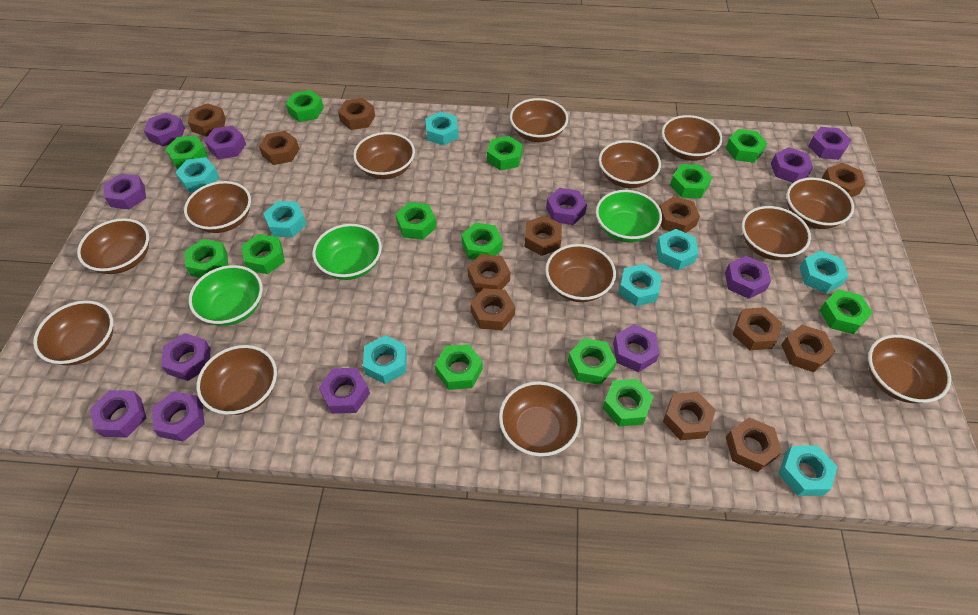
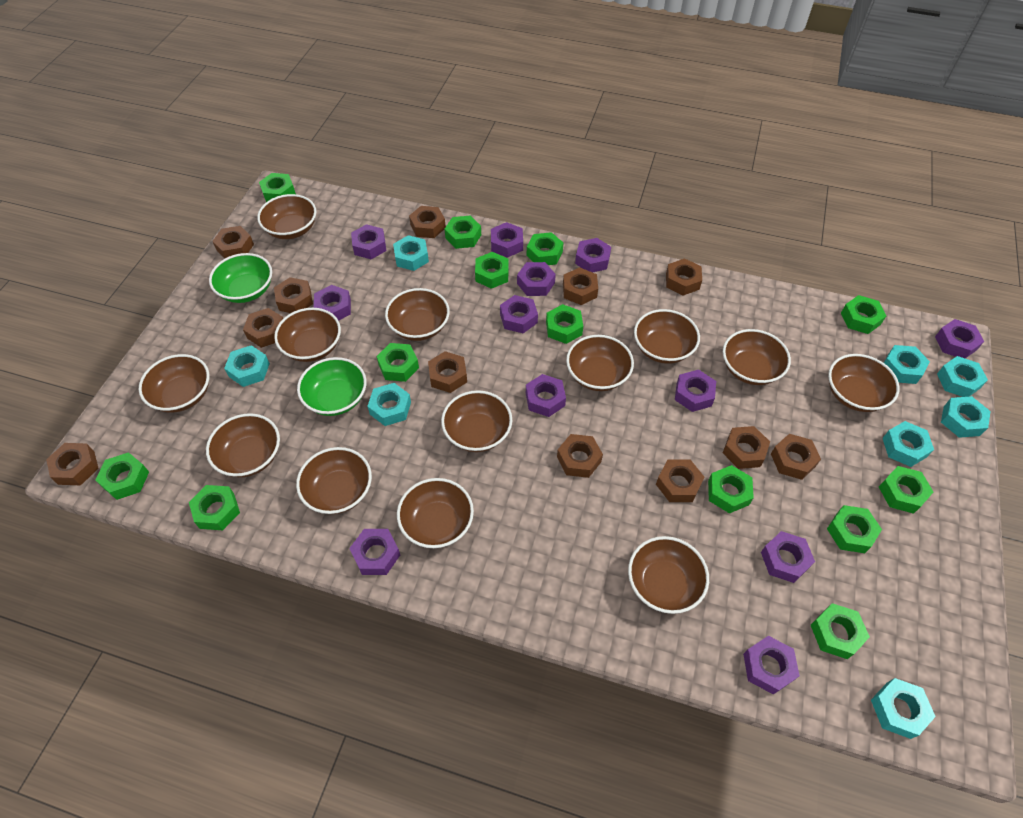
green bowl: 3 -> 2

